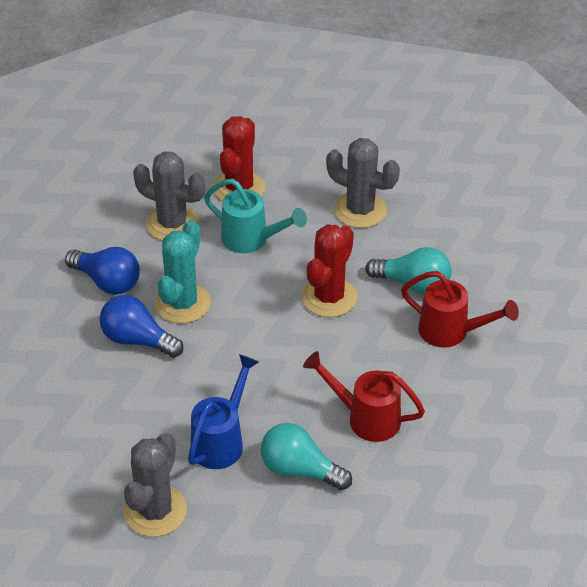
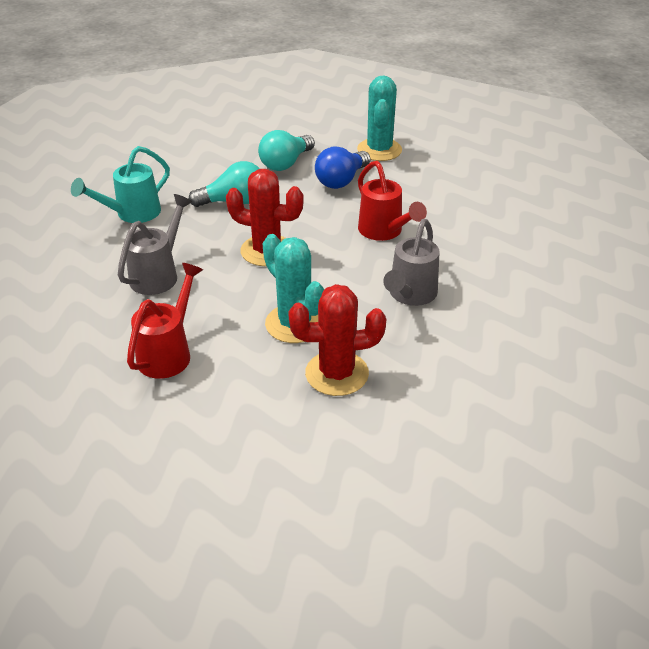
blue light bulb: 2 -> 1
blue watering can: 1 -> 0
grey cactus: 3 -> 0
grey watering can: 0 -> 2
turquoise cactus: 1 -> 2

